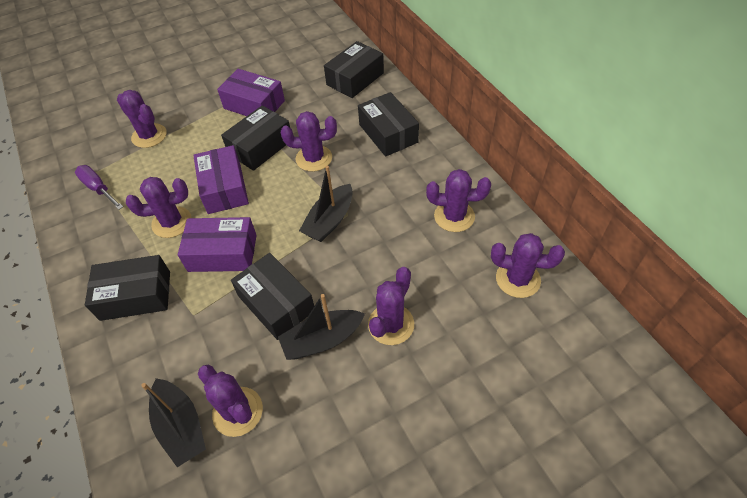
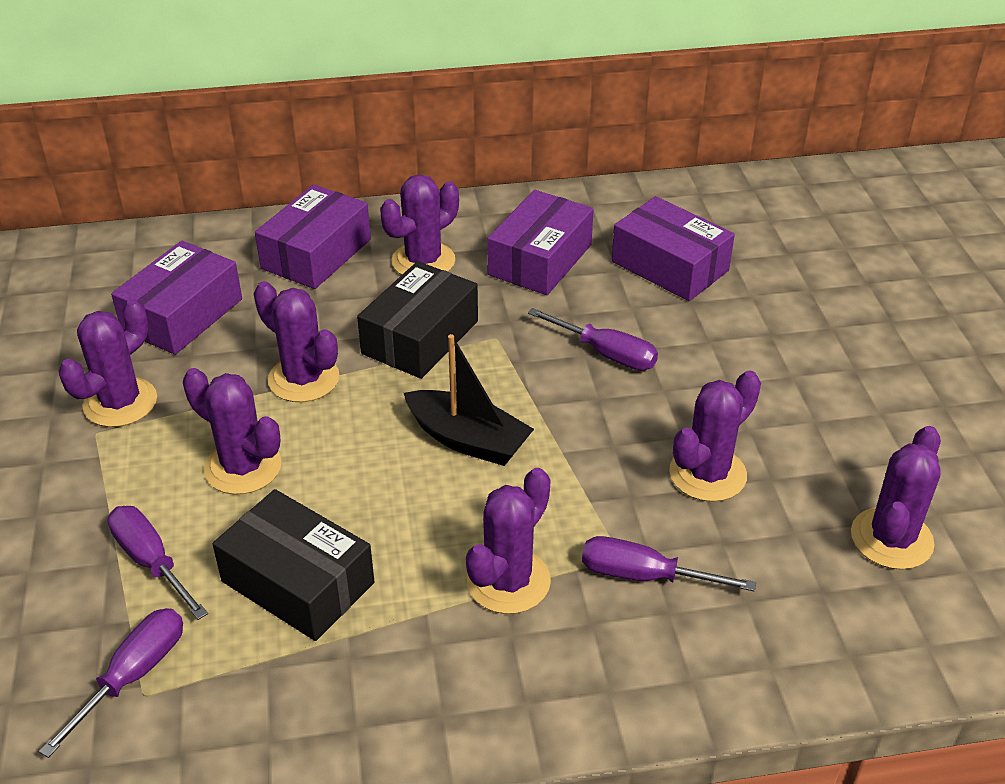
black boat: 3 -> 1
black box: 5 -> 2
purple box: 3 -> 4
purple screwdriver: 1 -> 4

